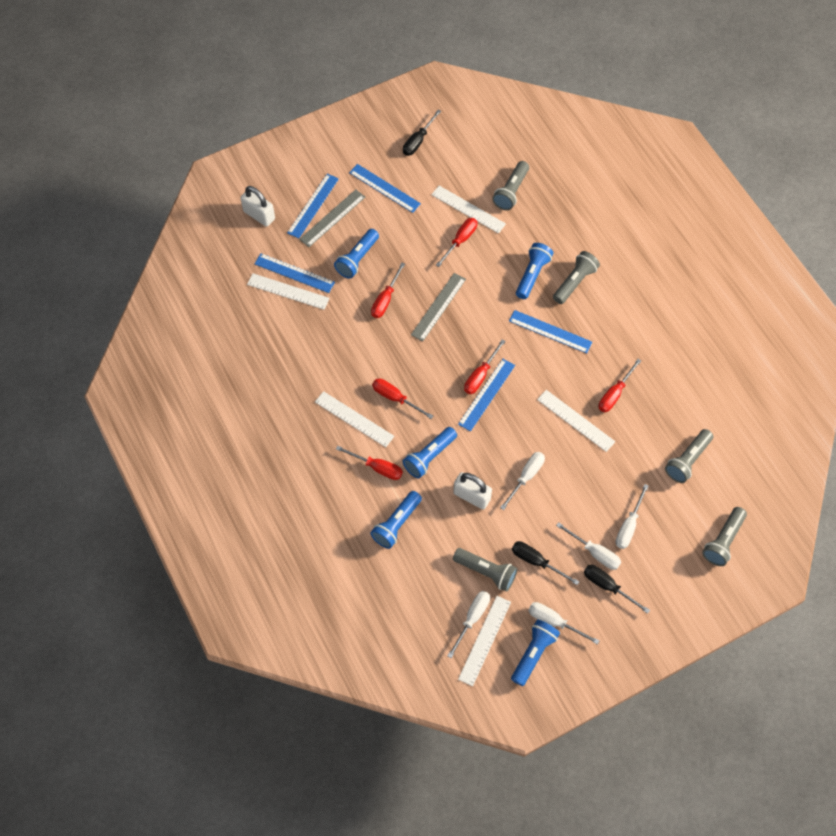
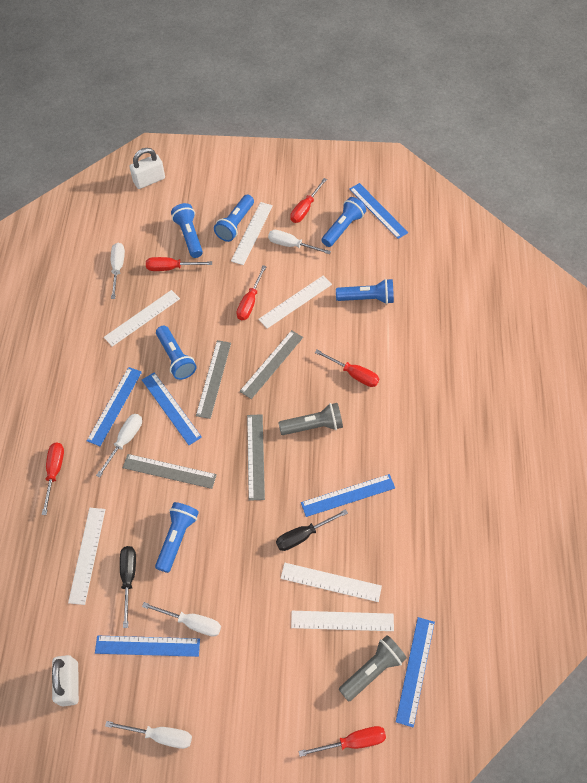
black screwdriver: 3 -> 2
blue flashlight: 5 -> 6
blue ruler: 5 -> 6
grey flashlight: 5 -> 2
grey ruler: 2 -> 4
white ruler: 5 -> 6

